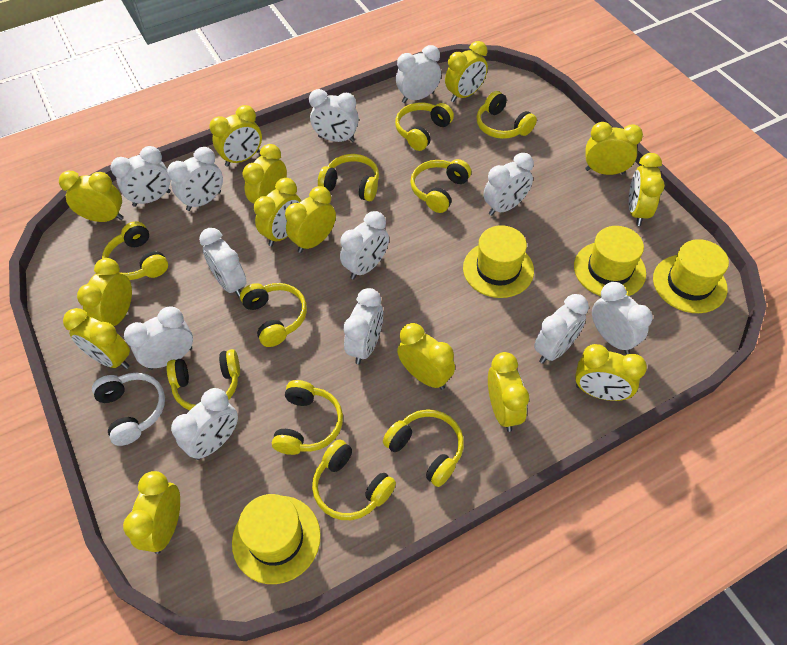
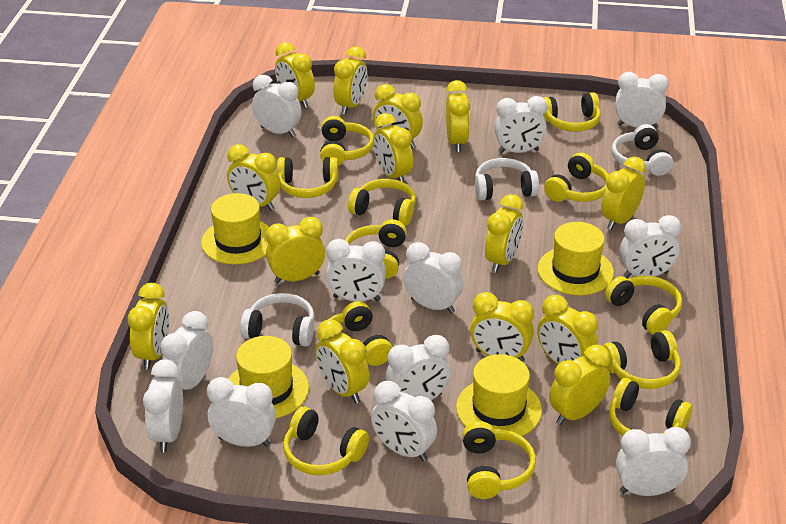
white headphones: 1 -> 3
yellow headphones: 10 -> 12

